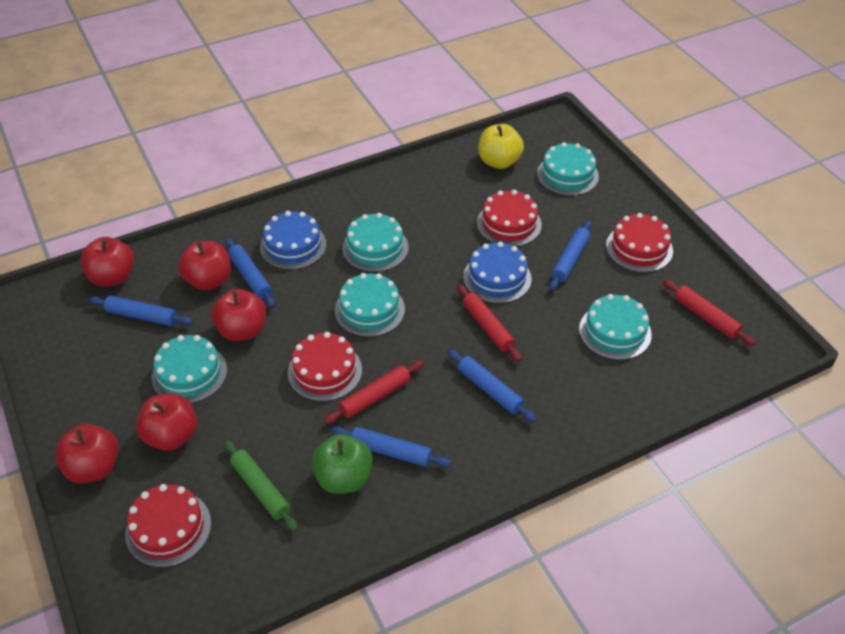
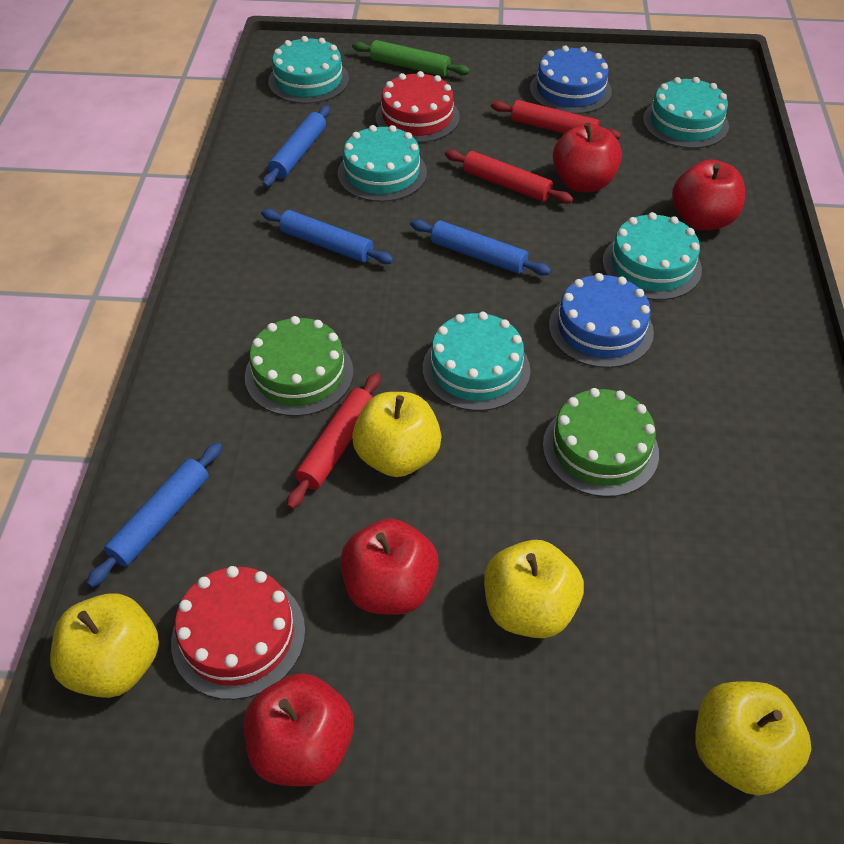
blue rolling pin: 5 -> 4
green apple: 1 -> 0
green cake: 0 -> 2
red apple: 5 -> 4
red cake: 4 -> 2
yellow apple: 1 -> 4

